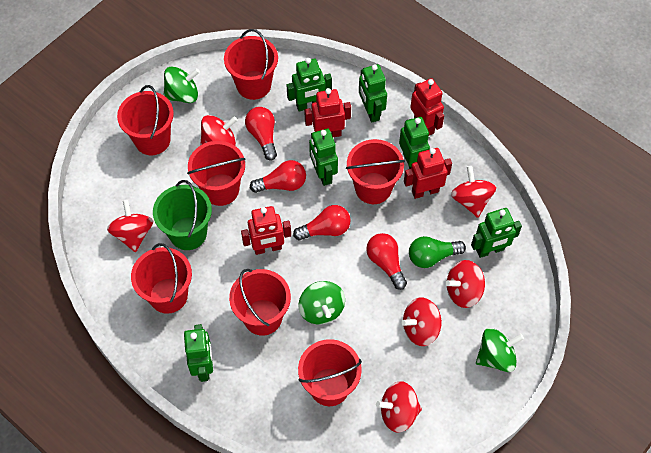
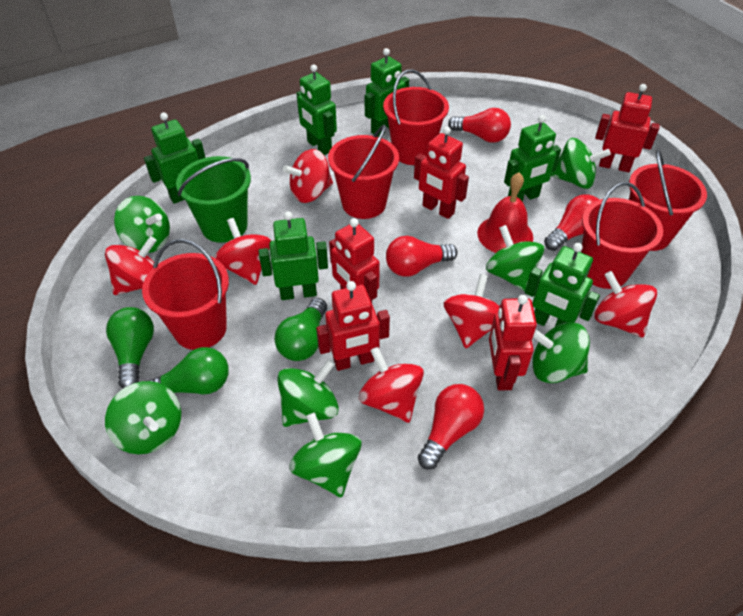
green light bulb: 1 -> 3
green spinning top: 3 -> 7
red bell: 0 -> 1
red bucket: 7 -> 5
red robot: 4 -> 5

